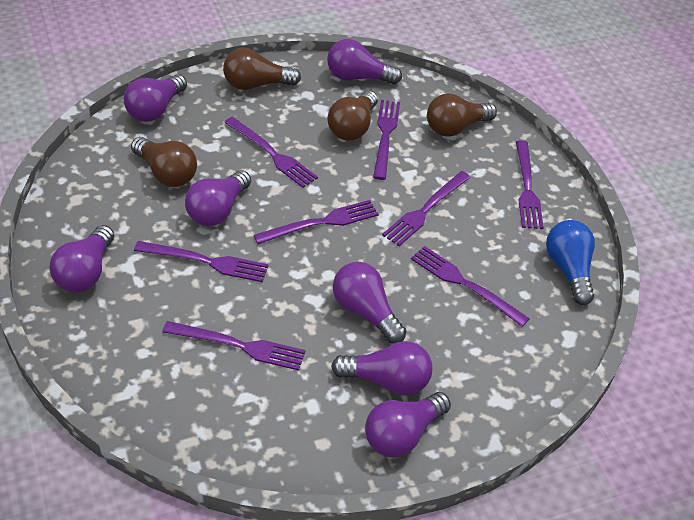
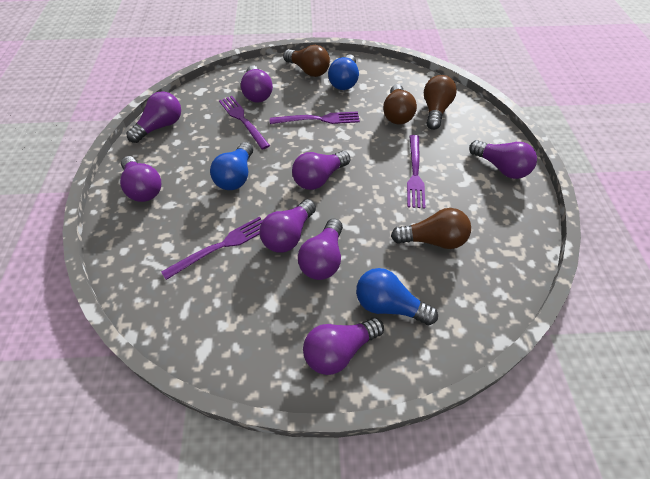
blue light bulb: 1 -> 3
purple fork: 8 -> 4
purple light bulb: 7 -> 8

